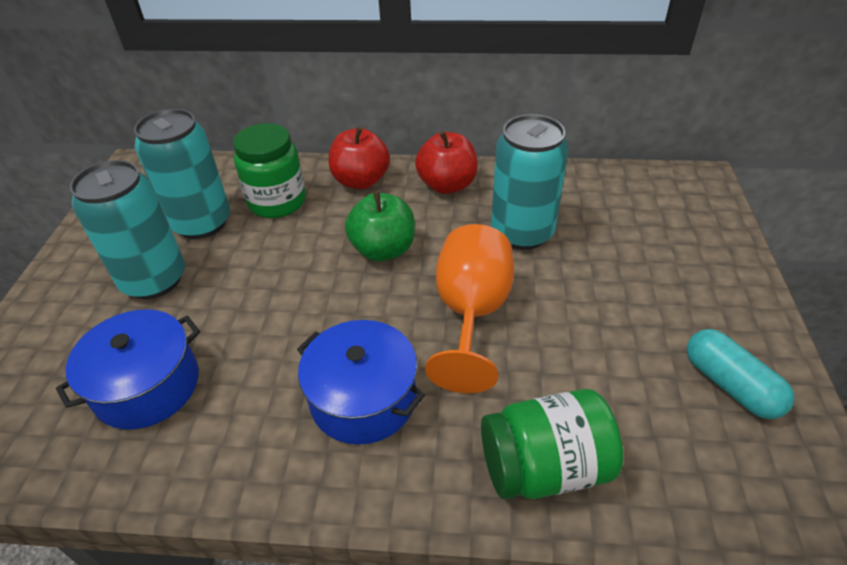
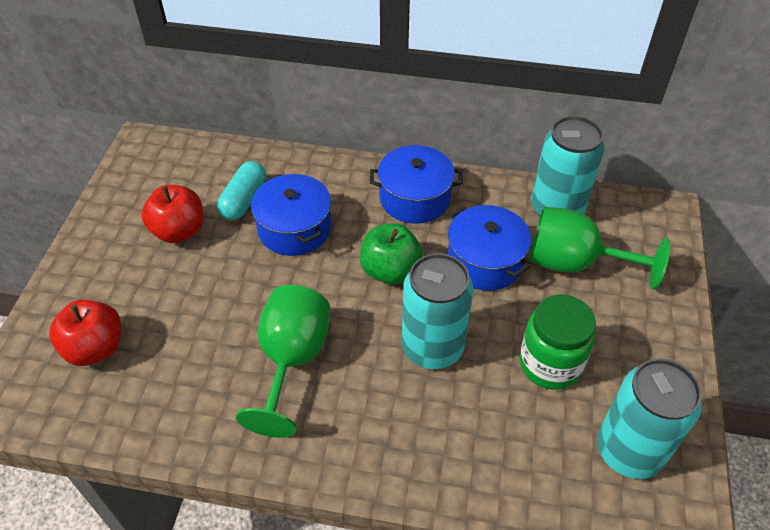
blue pot: 2 -> 3
green goblet: 0 -> 2
green jar: 2 -> 1
orange goblet: 1 -> 0

